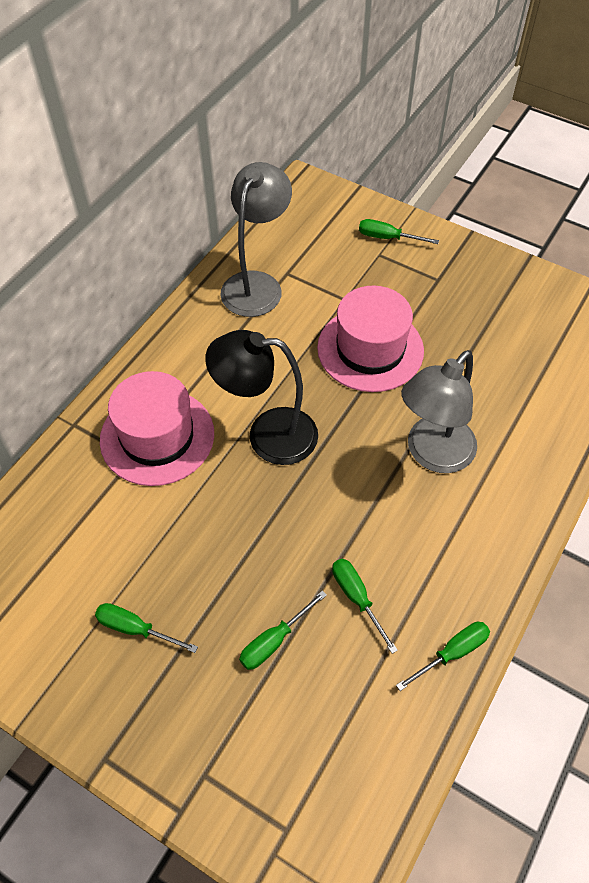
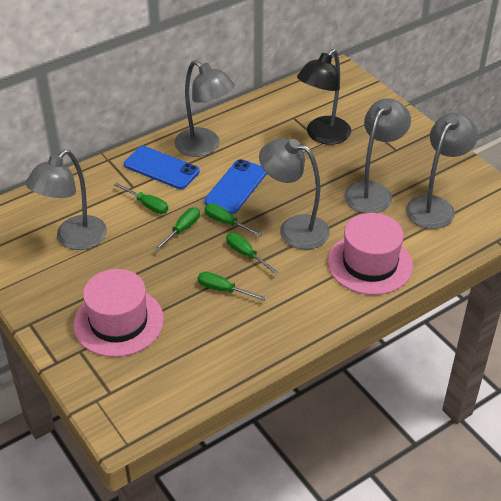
blue phone: 0 -> 2
grey lamp: 2 -> 5

